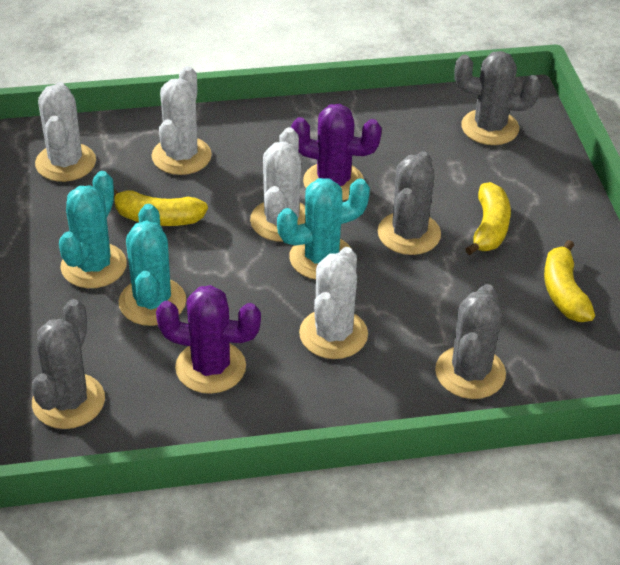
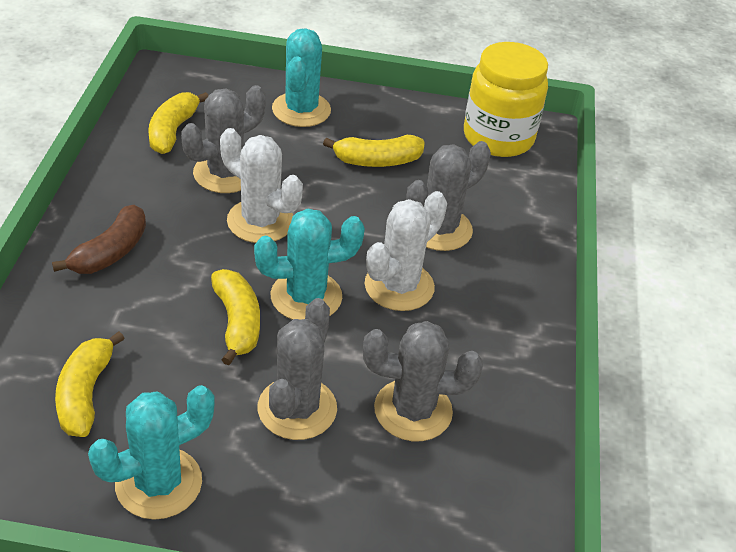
brown banana: 0 -> 1
purple cactus: 2 -> 0
white cactus: 4 -> 2
yellow banana: 3 -> 4
yellow jar: 0 -> 1

